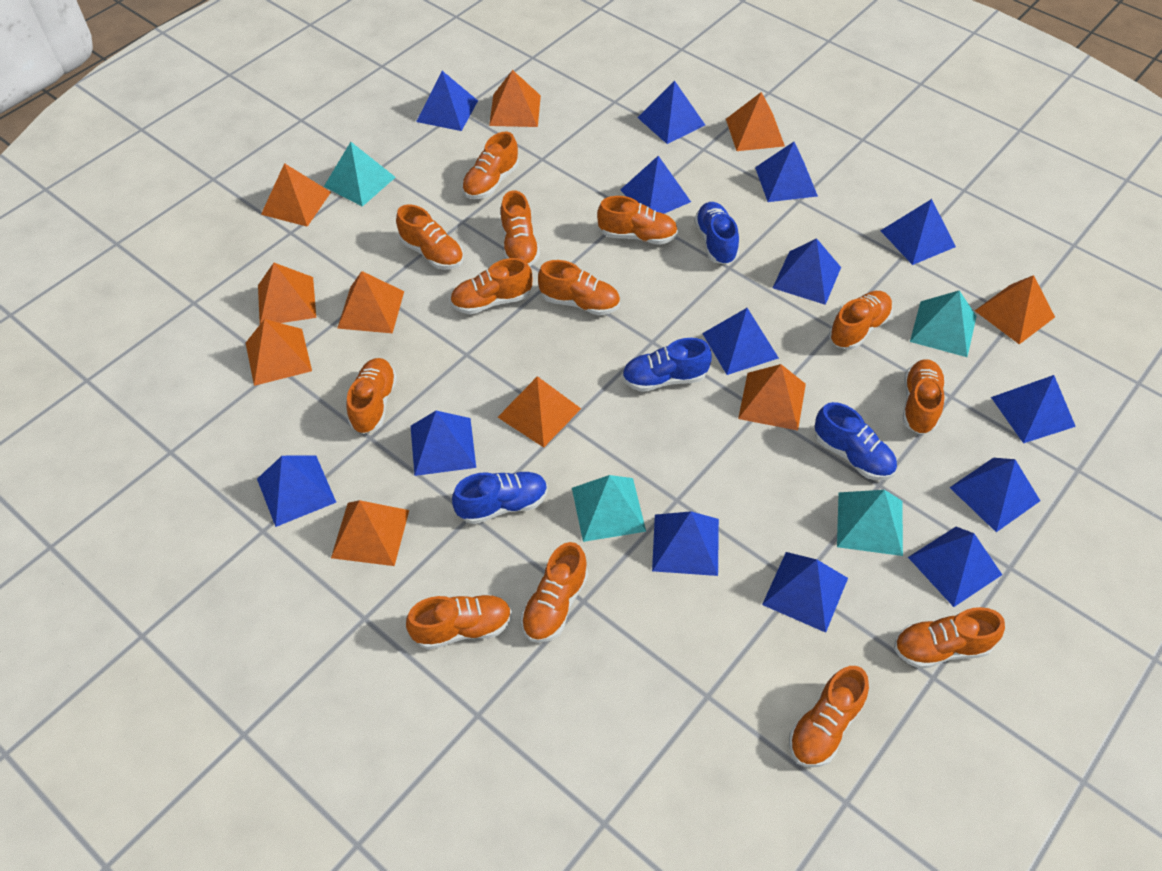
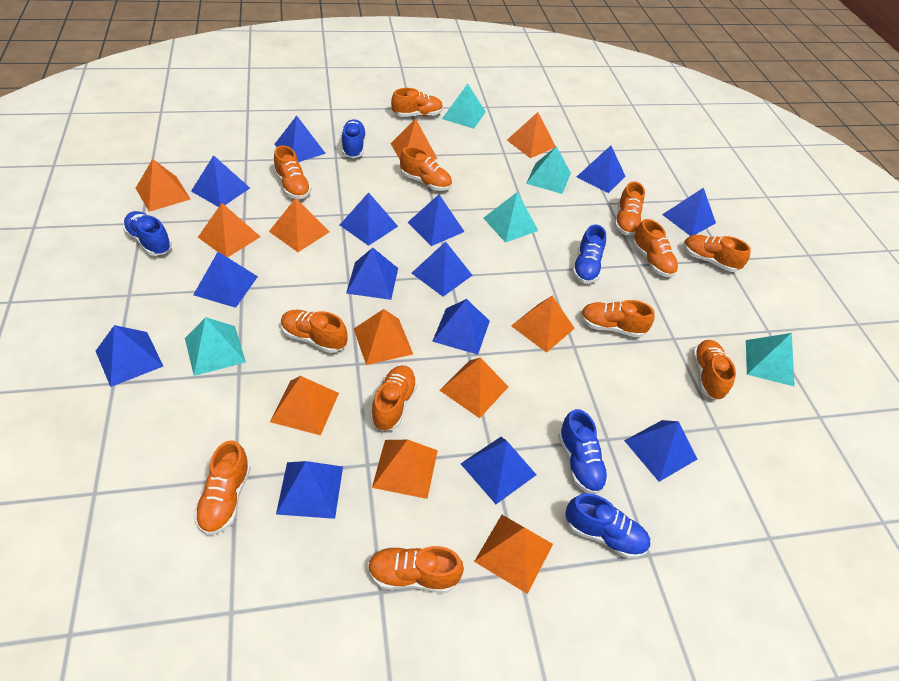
blue shoe: 4 -> 5
orange pyramid: 10 -> 11
orange shoe: 13 -> 12
turquoise pyramid: 4 -> 5

